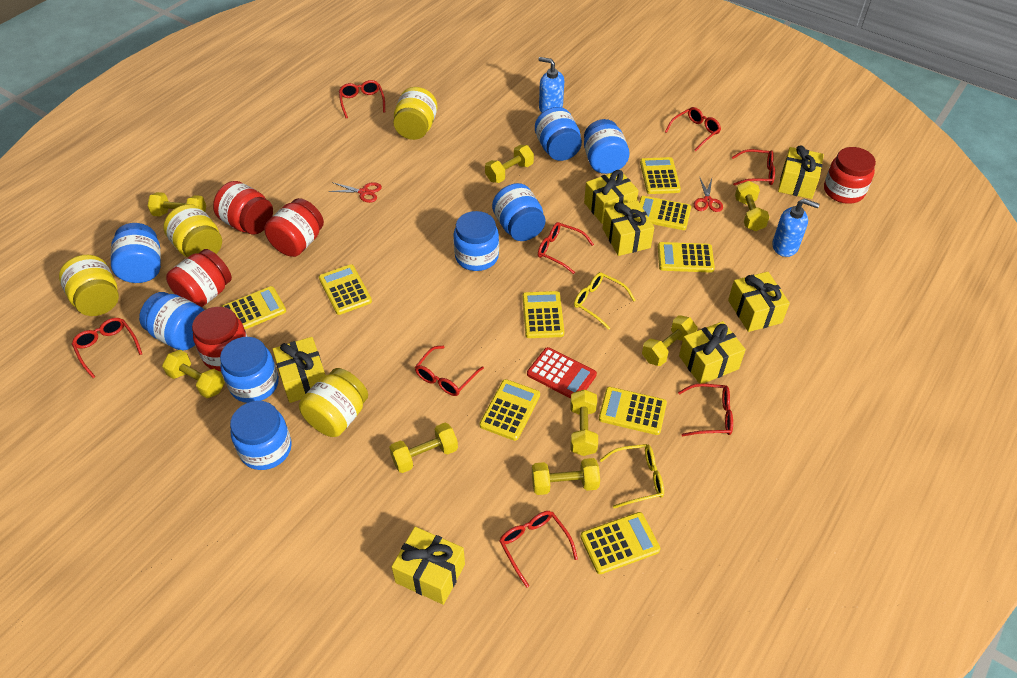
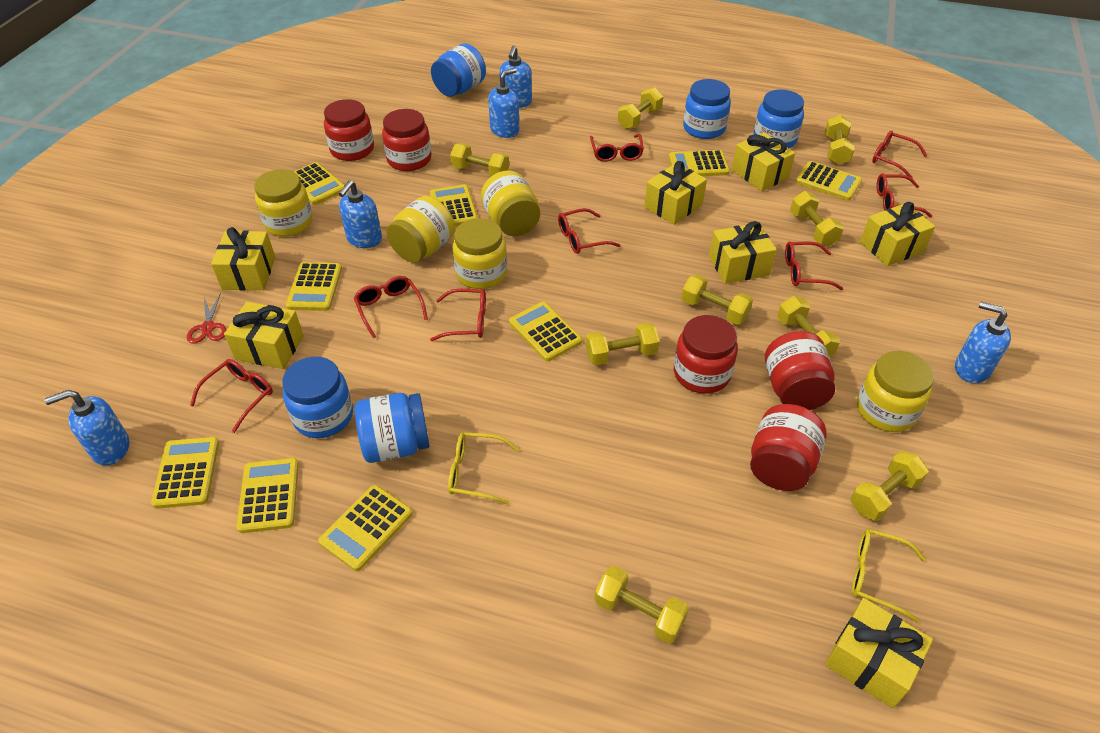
blue jar: 8 -> 5
blue soap dispenser: 2 -> 5
red calculator: 1 -> 0
red scissors: 2 -> 1
yellow dumbbell: 8 -> 9
yellow jar: 4 -> 5

